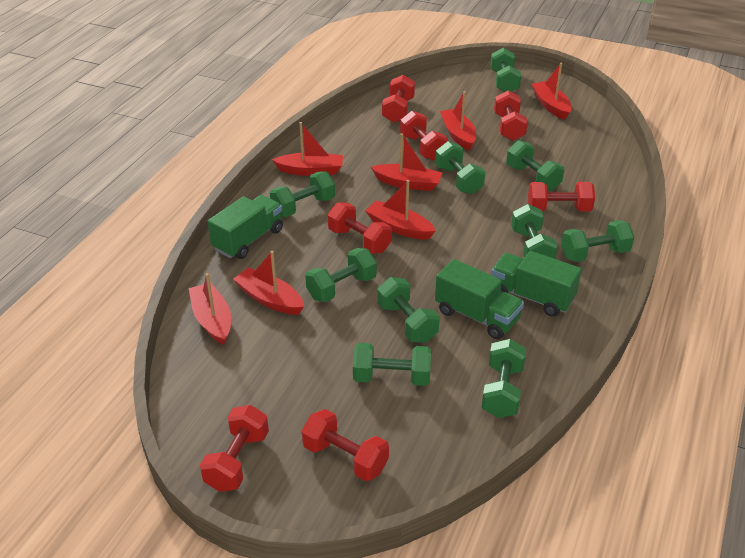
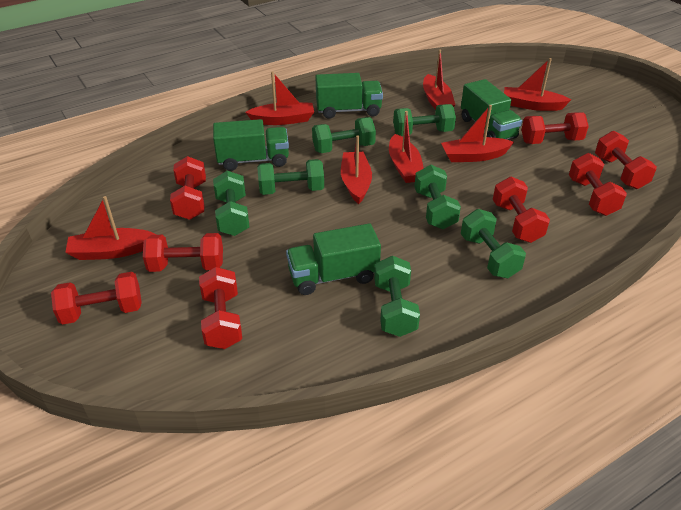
green dumbbell: 10 -> 7
green truck: 3 -> 4
red dumbbell: 7 -> 8

